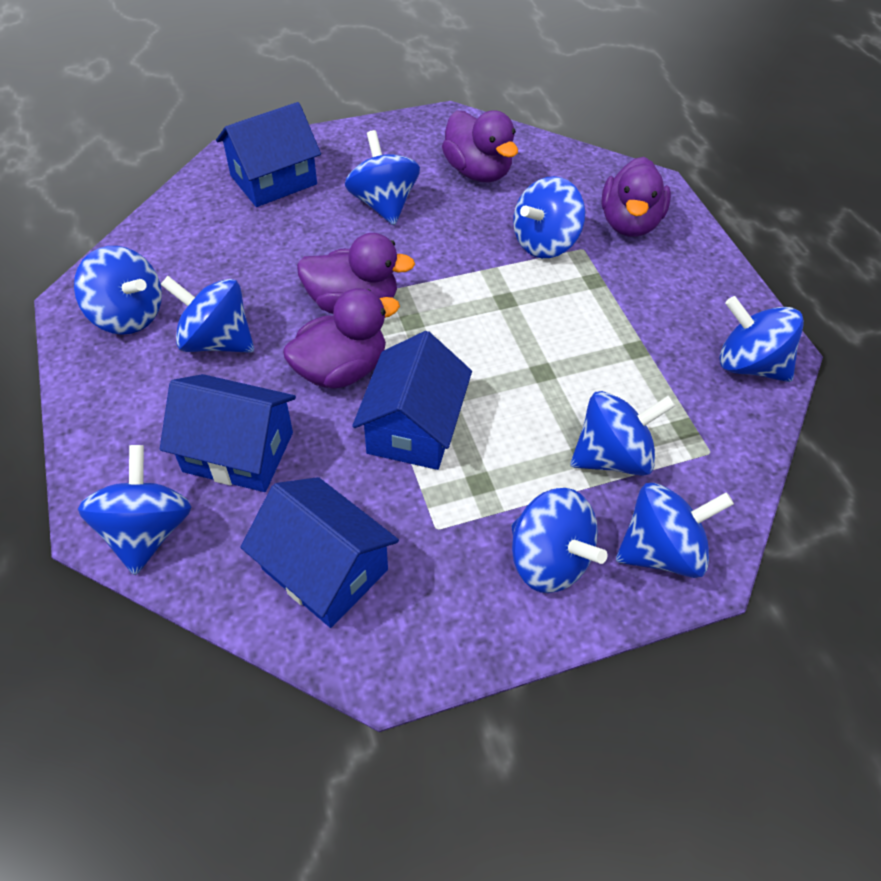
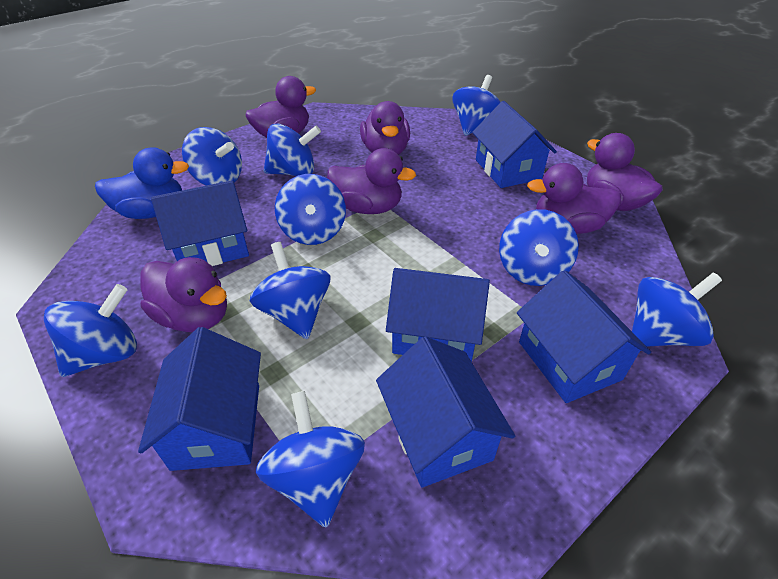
blue duck: 0 -> 1
blue house: 4 -> 6
purple duck: 4 -> 6

